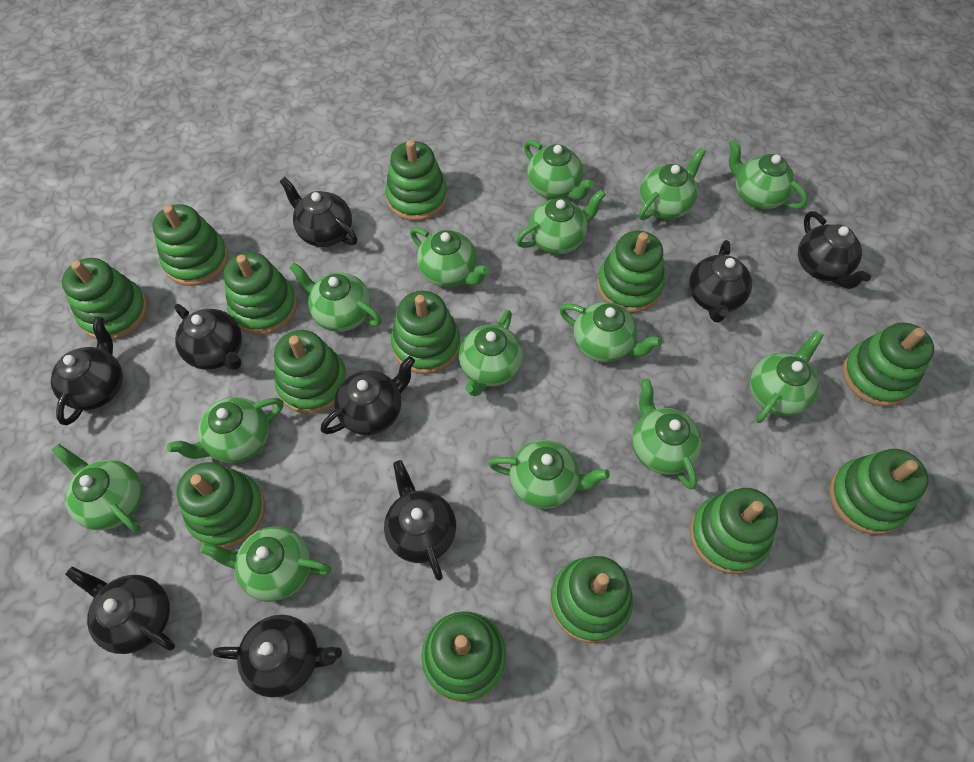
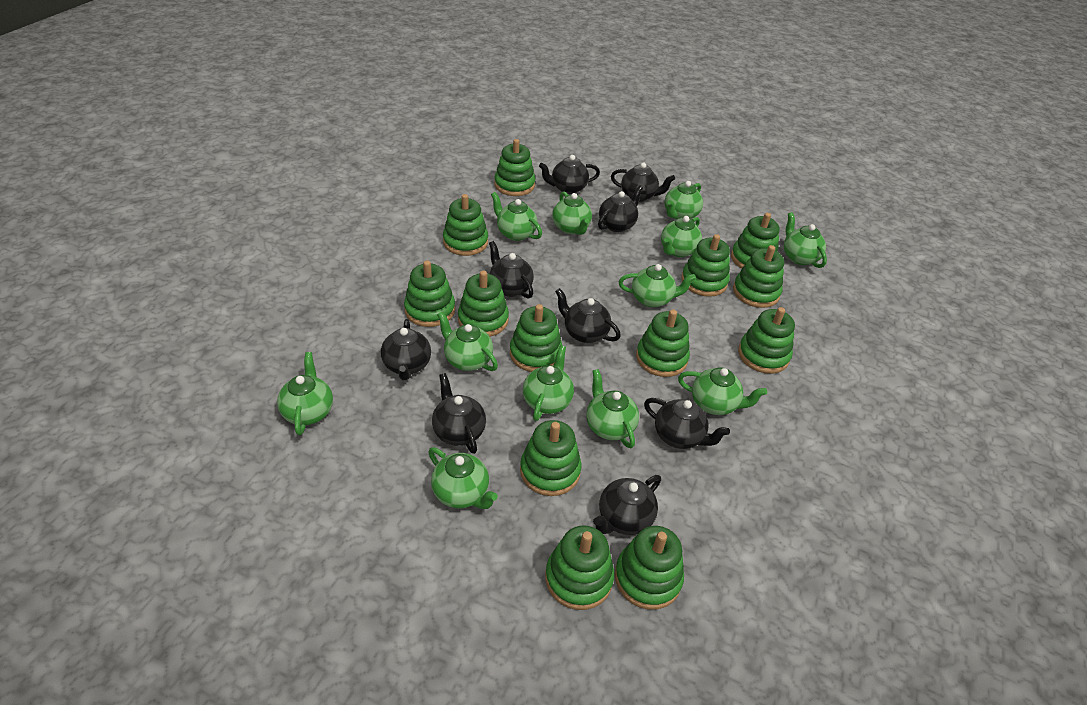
green teapot: 14 -> 12

